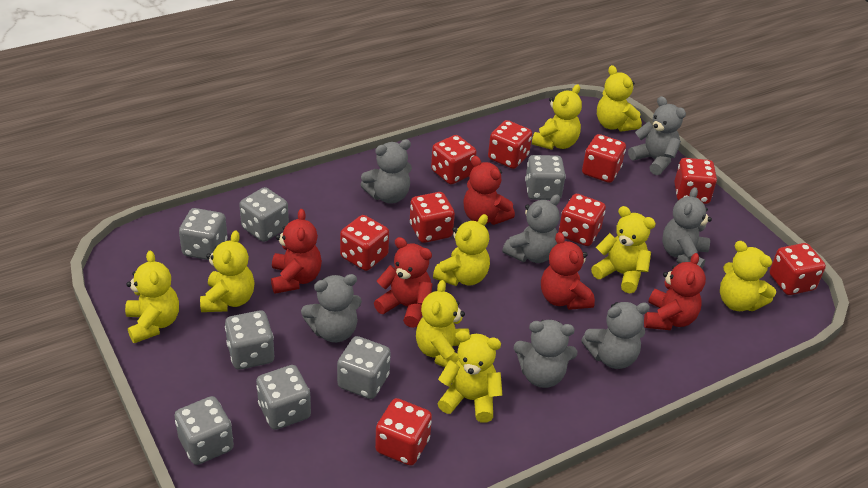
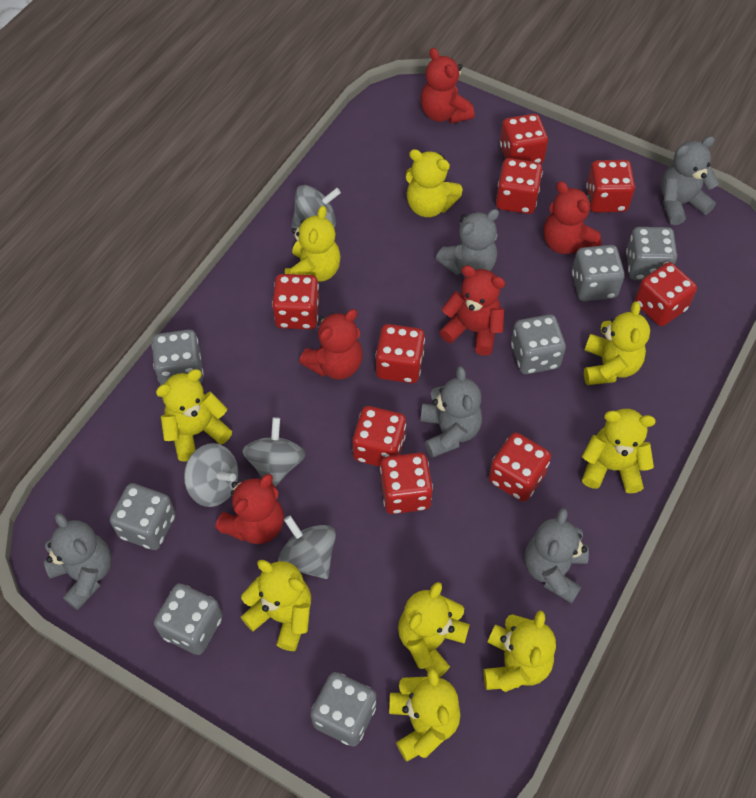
grey spinning top: 0 -> 4
grey teddy bear: 7 -> 5

